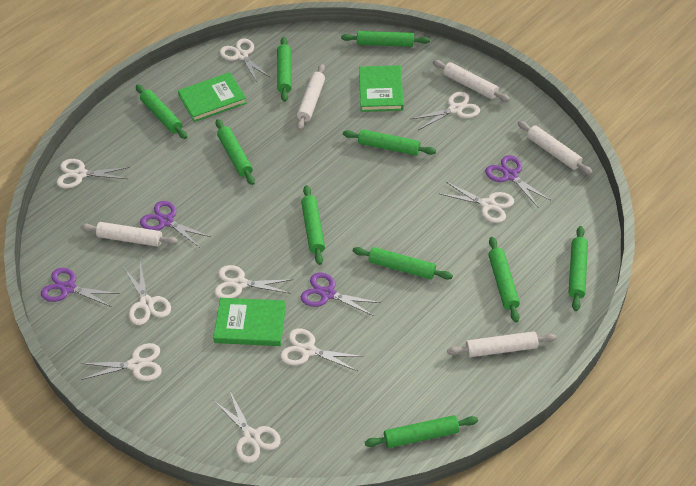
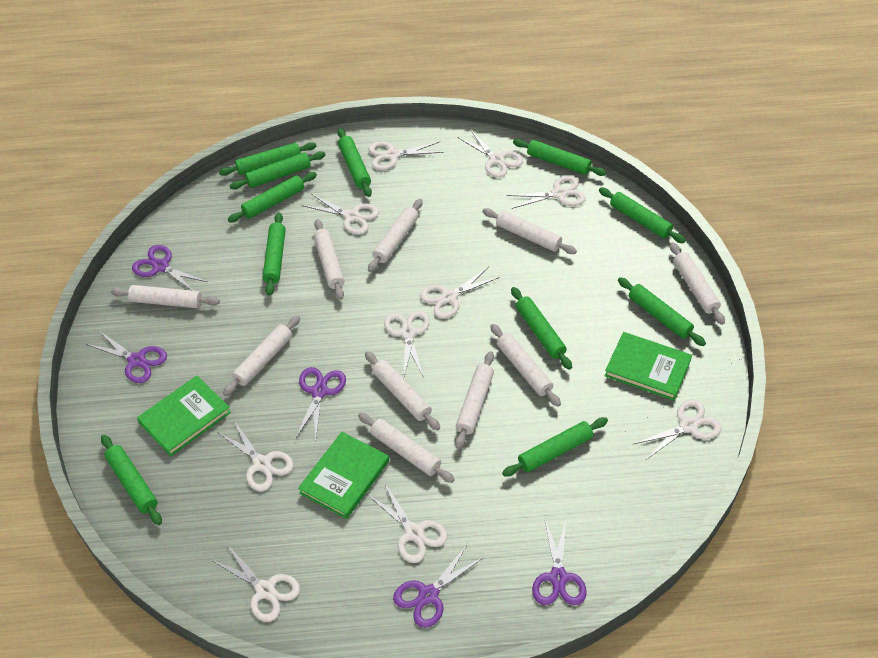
green rolling pin: 10 -> 11
purple scissors: 4 -> 5
white rolling pin: 5 -> 10
white scissors: 9 -> 10

